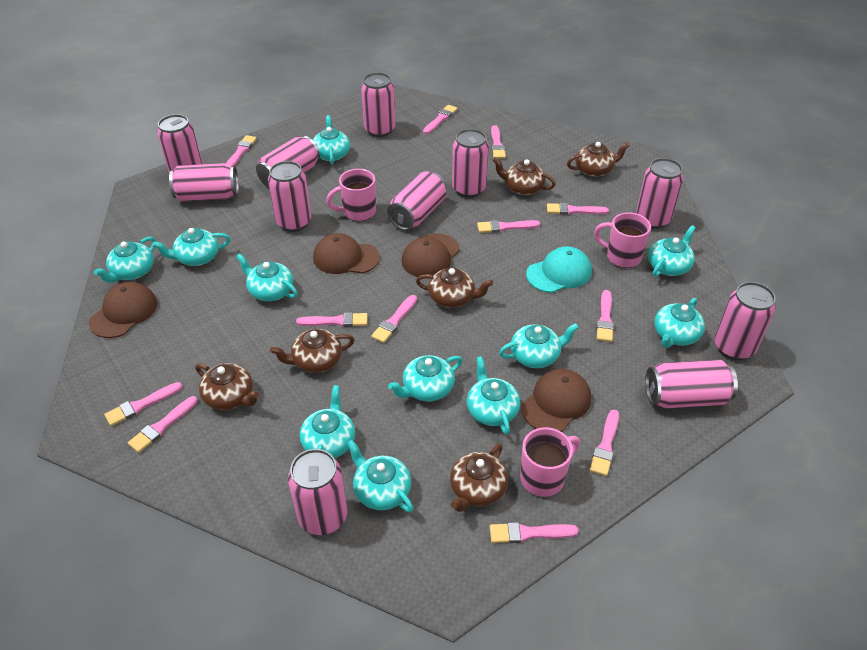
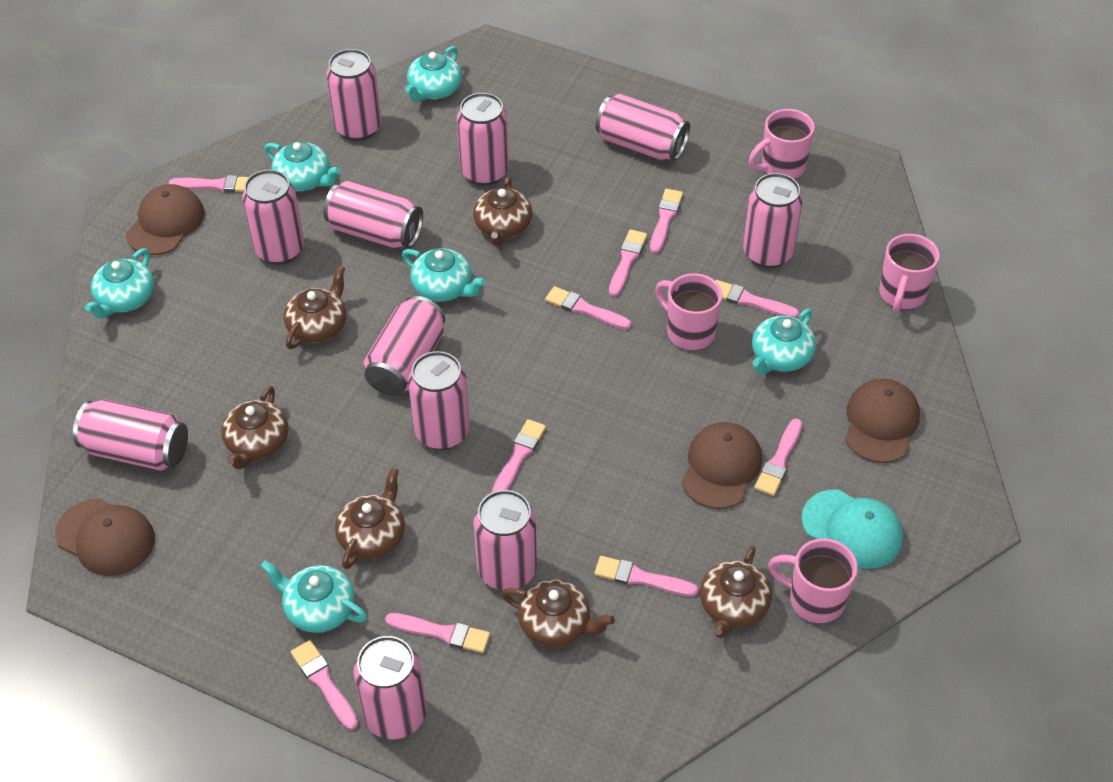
pink brush: 12 -> 10
pink mug: 3 -> 4
turquoise teapot: 11 -> 6

